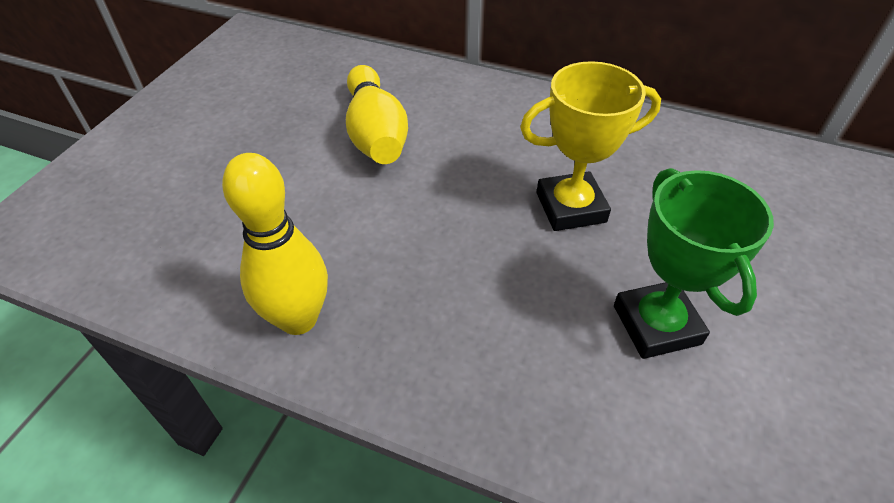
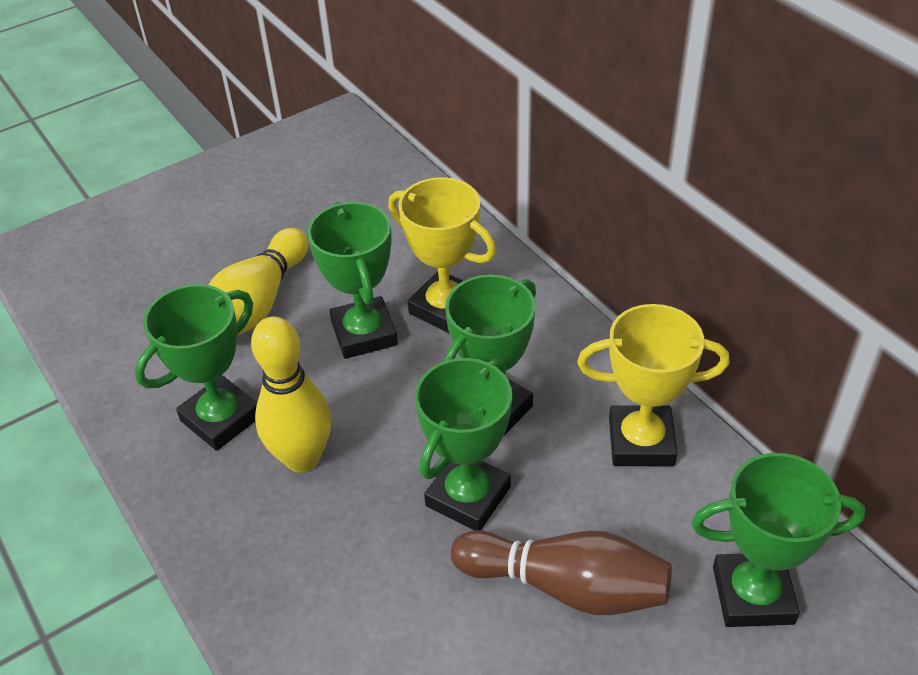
brown bowling pin: 0 -> 1
green trophy: 1 -> 5
yellow trophy: 1 -> 2

